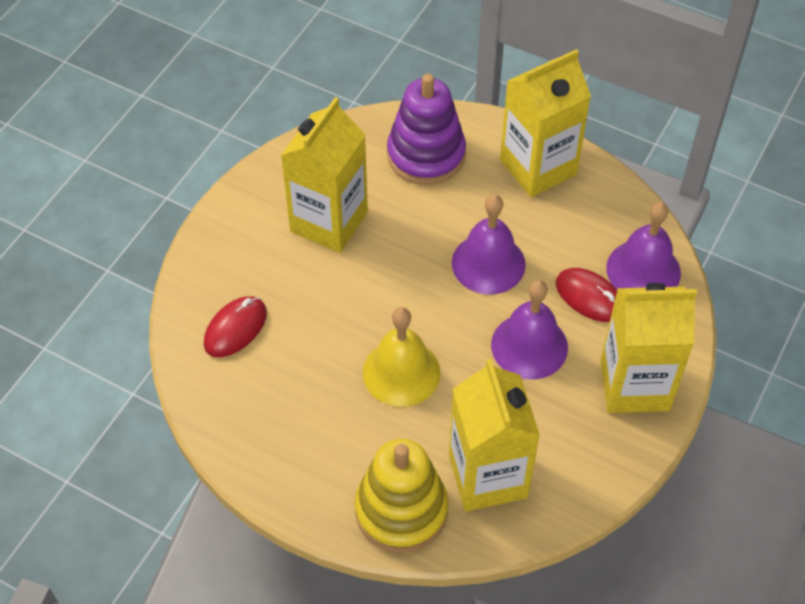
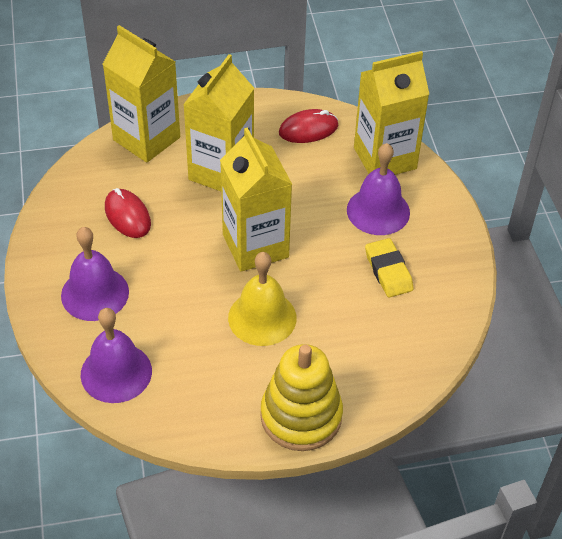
purple stacking toy: 1 -> 0
yellow eraser: 0 -> 1

